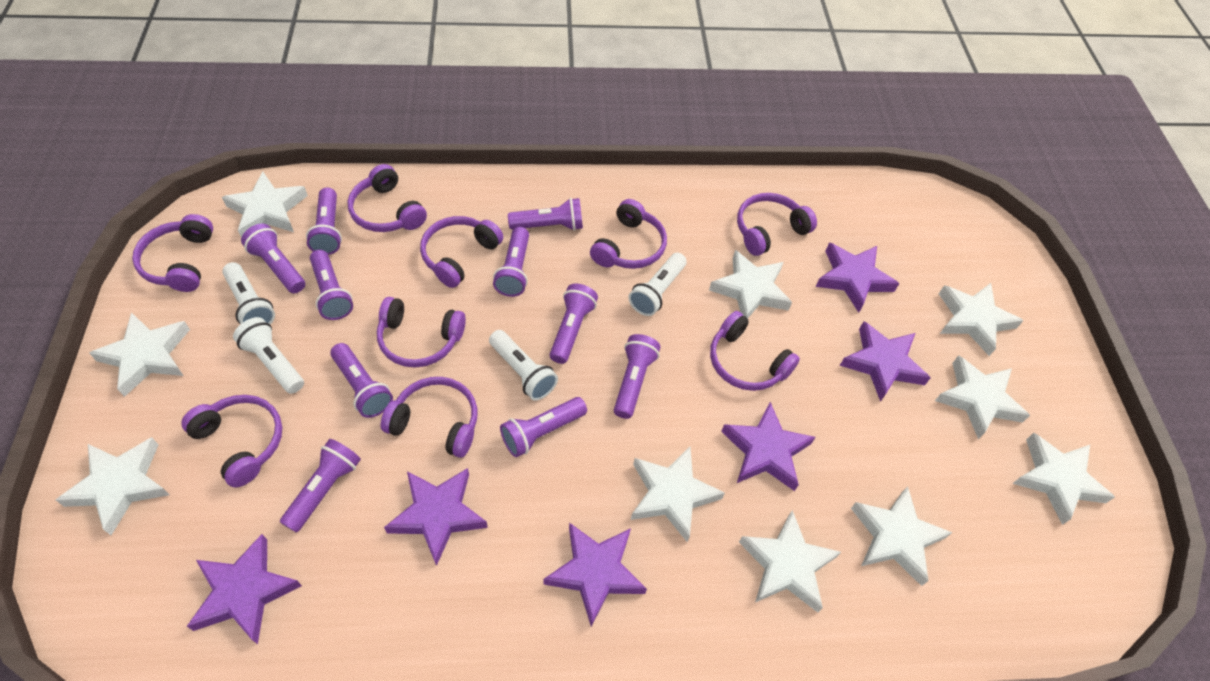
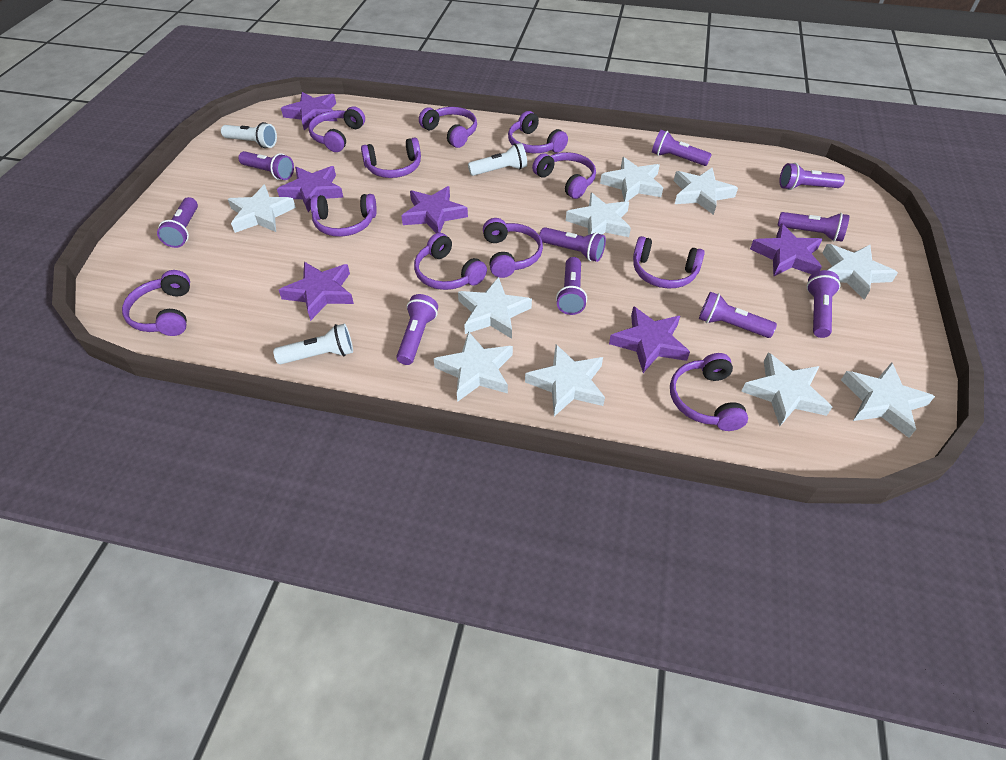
purple headphones: 9 -> 11
white flashlight: 4 -> 3

